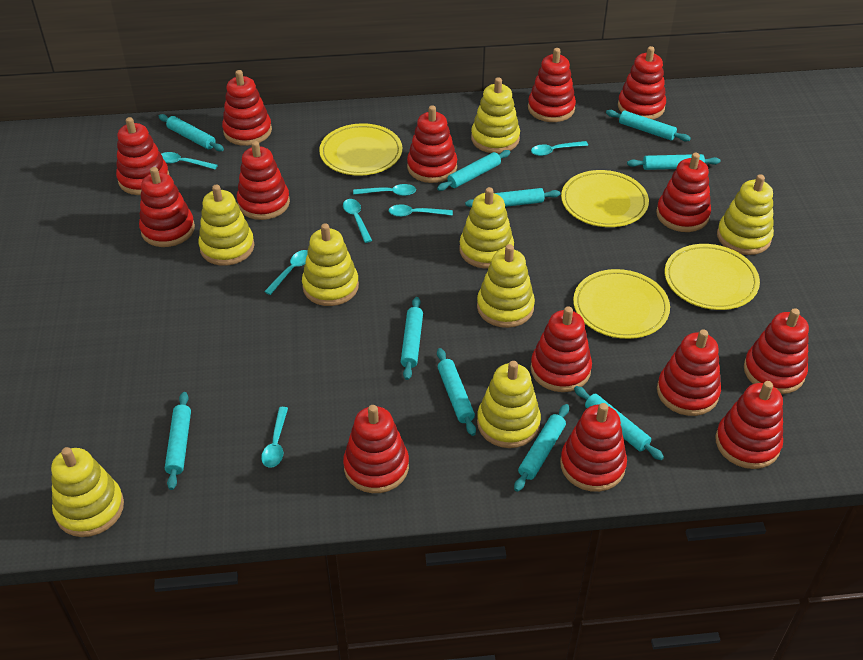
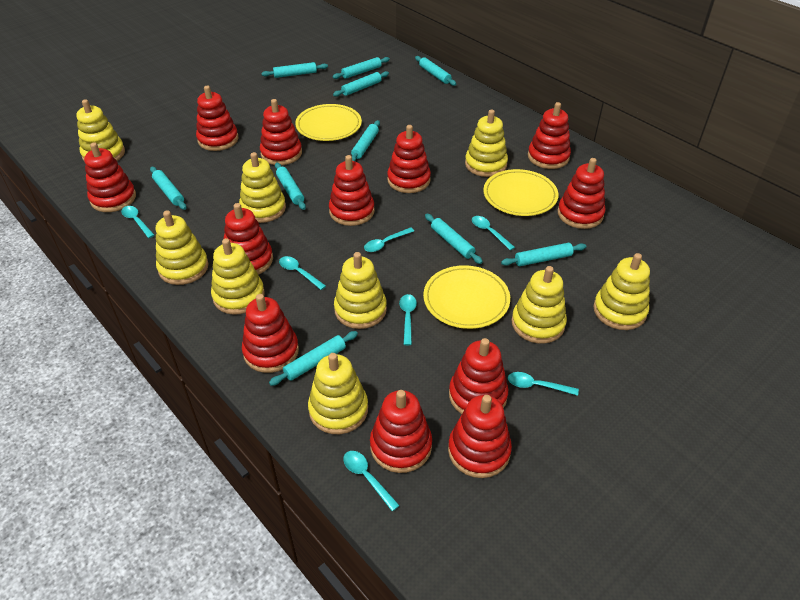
red stacking toy: 14 -> 12
yellow plate: 4 -> 3
yellow stacking toy: 8 -> 9

